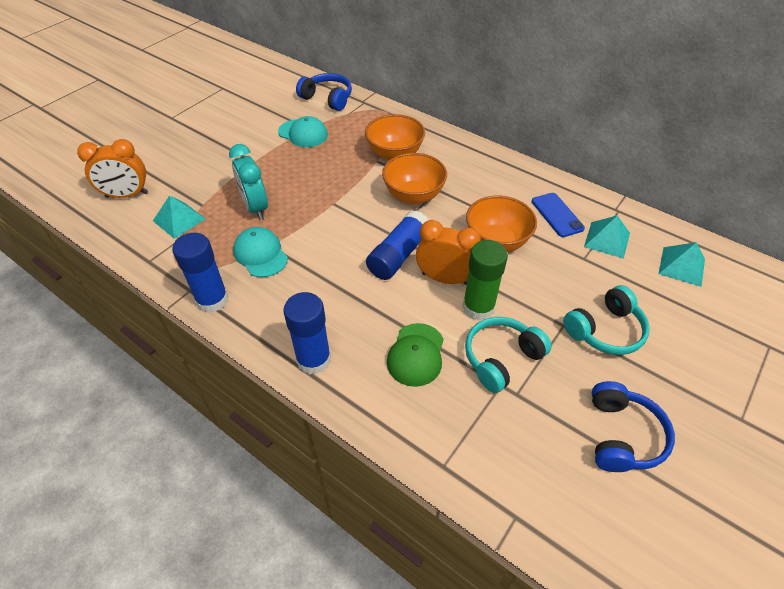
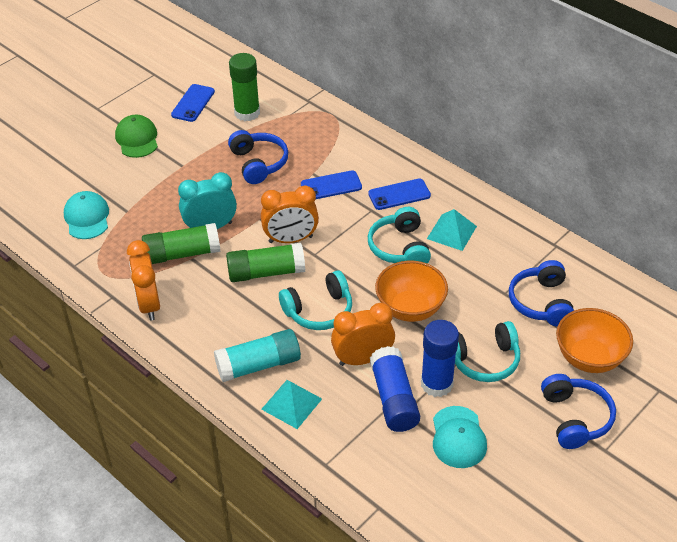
blue glue stick: 3 -> 2
blue headphones: 2 -> 3
blue phone: 1 -> 3
green glue stick: 1 -> 3
orange bowl: 3 -> 2
orange clock: 2 -> 3
turquoise glue stick: 0 -> 1
turquoise headphones: 2 -> 3
turquoise pyramid: 3 -> 2

